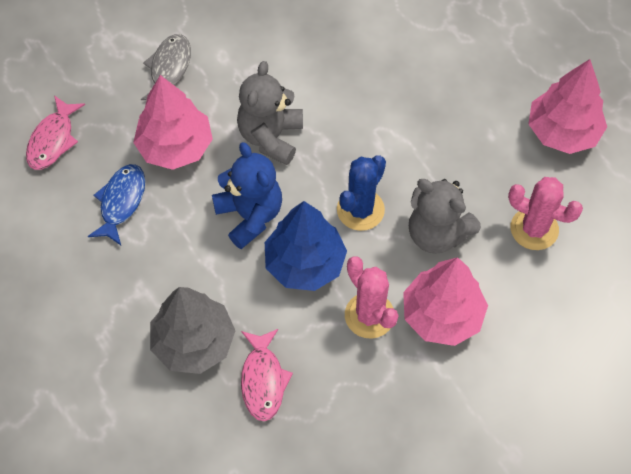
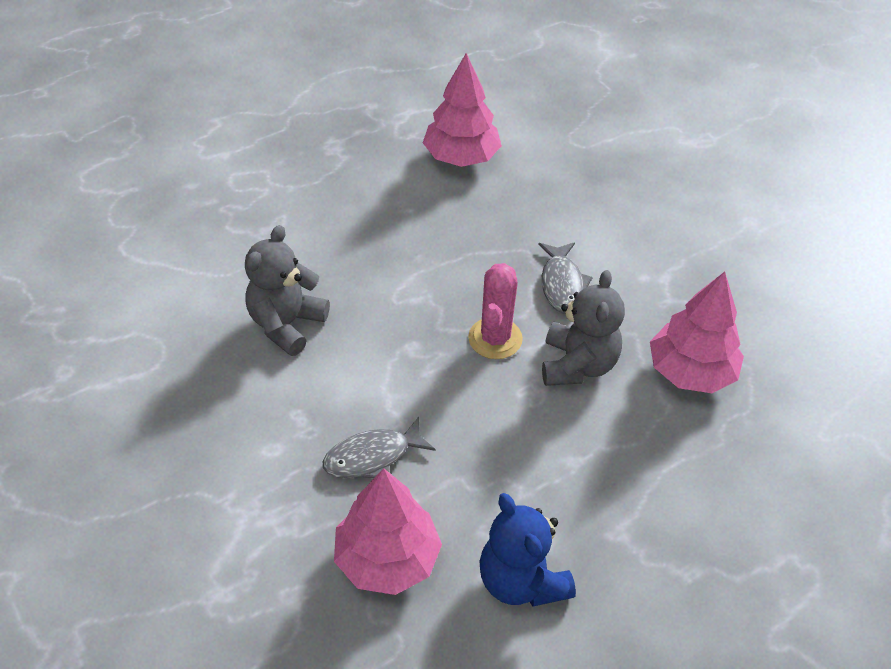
blue cactus: 1 -> 0
blue fish: 1 -> 0
blue tree: 1 -> 0
grey fish: 1 -> 2
grey tree: 1 -> 0
pink cactus: 2 -> 1
pink fish: 2 -> 0

